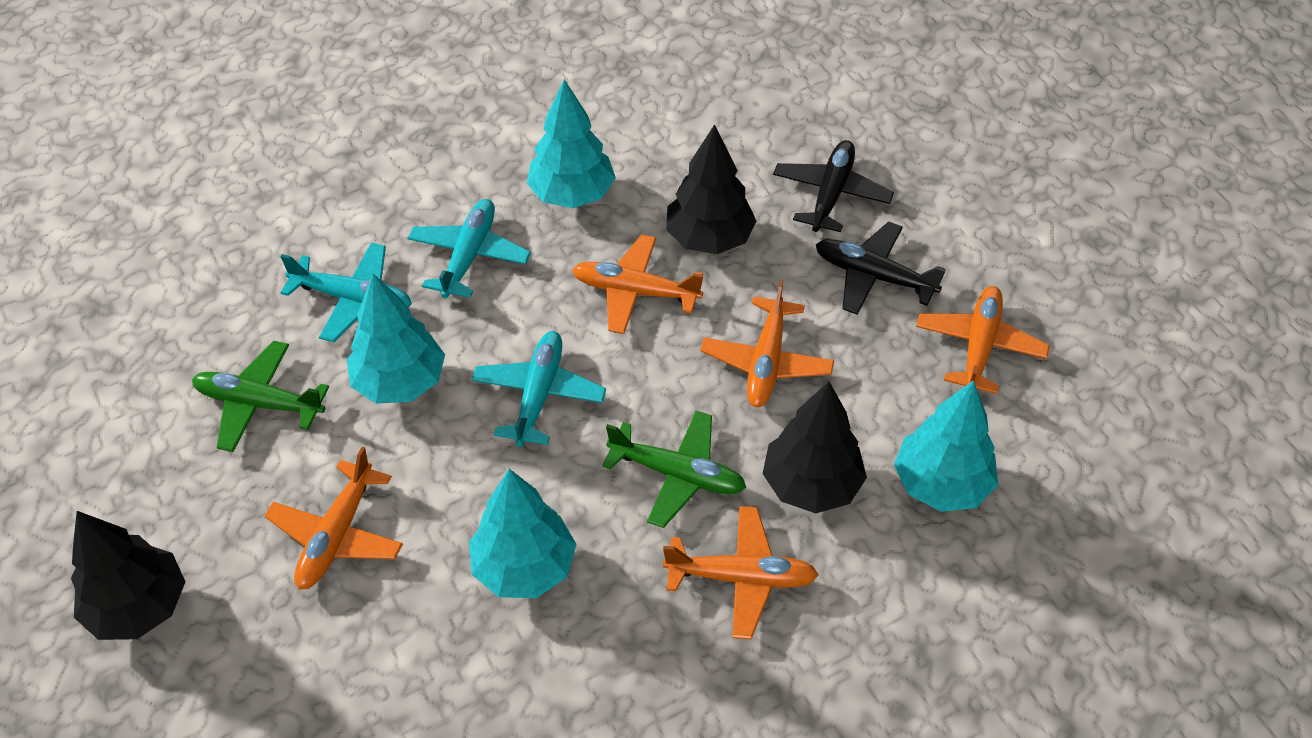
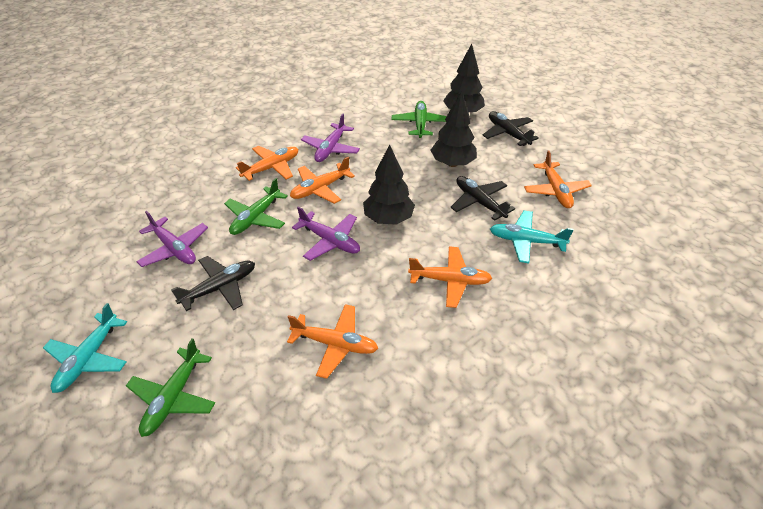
black plane: 2 -> 3
green plane: 2 -> 3
purple plane: 0 -> 3
turquoise plane: 3 -> 2
turquoise tree: 4 -> 0

